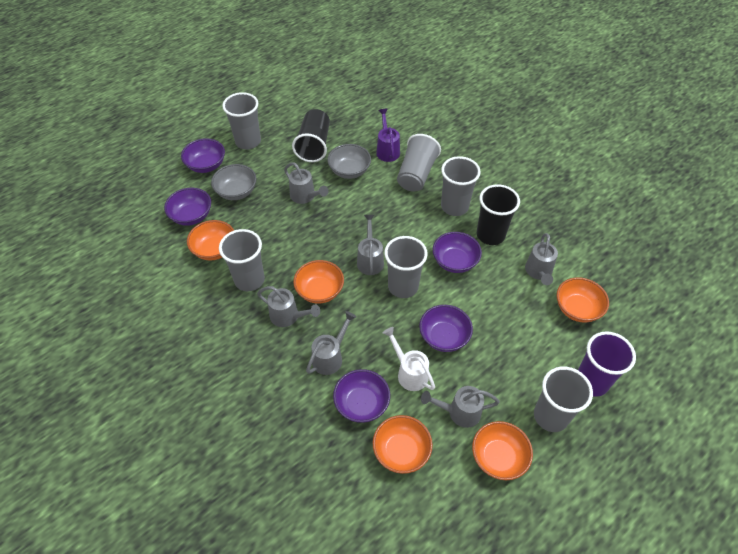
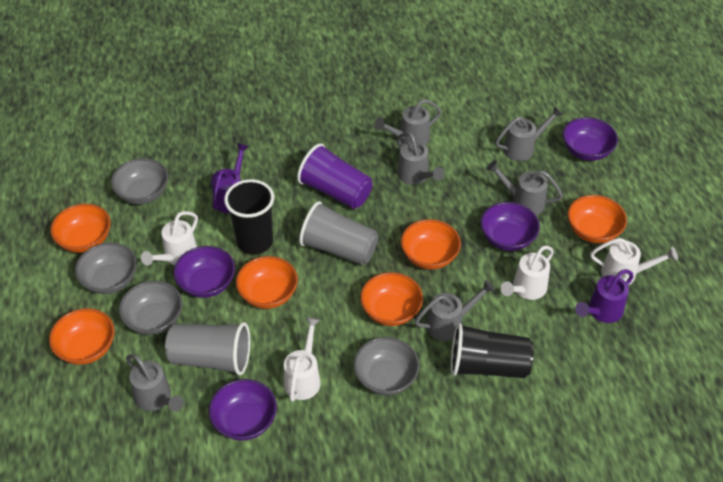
grey bowl: 2 -> 4
grey cup: 6 -> 2
orange bowl: 5 -> 6
purple bowl: 5 -> 4
purple watering can: 1 -> 2
white watering can: 1 -> 4

